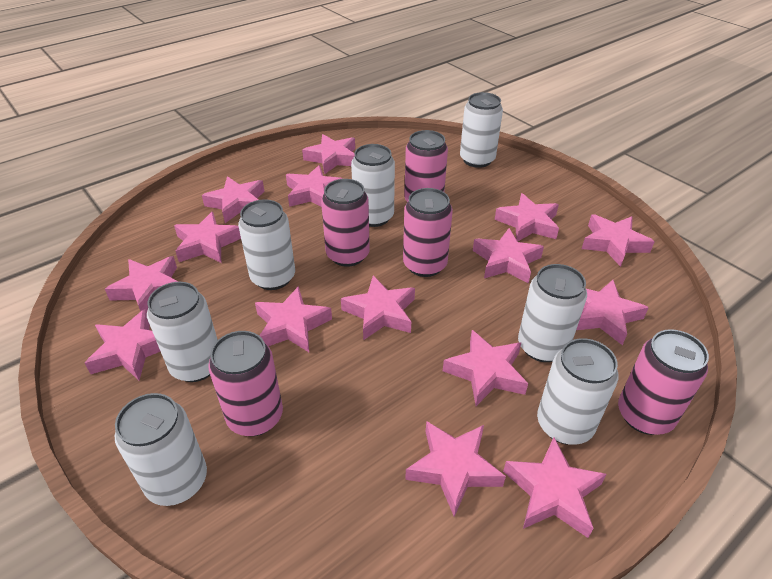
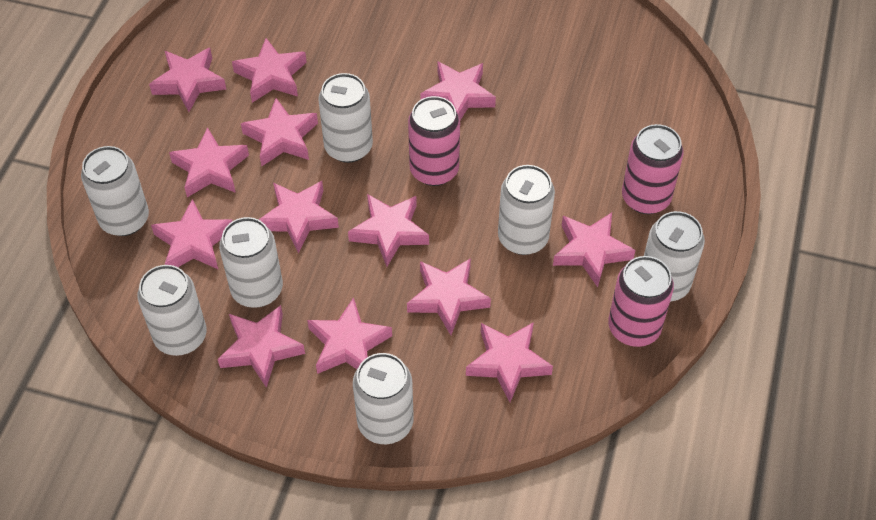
pink can: 5 -> 3
pink star: 15 -> 13

